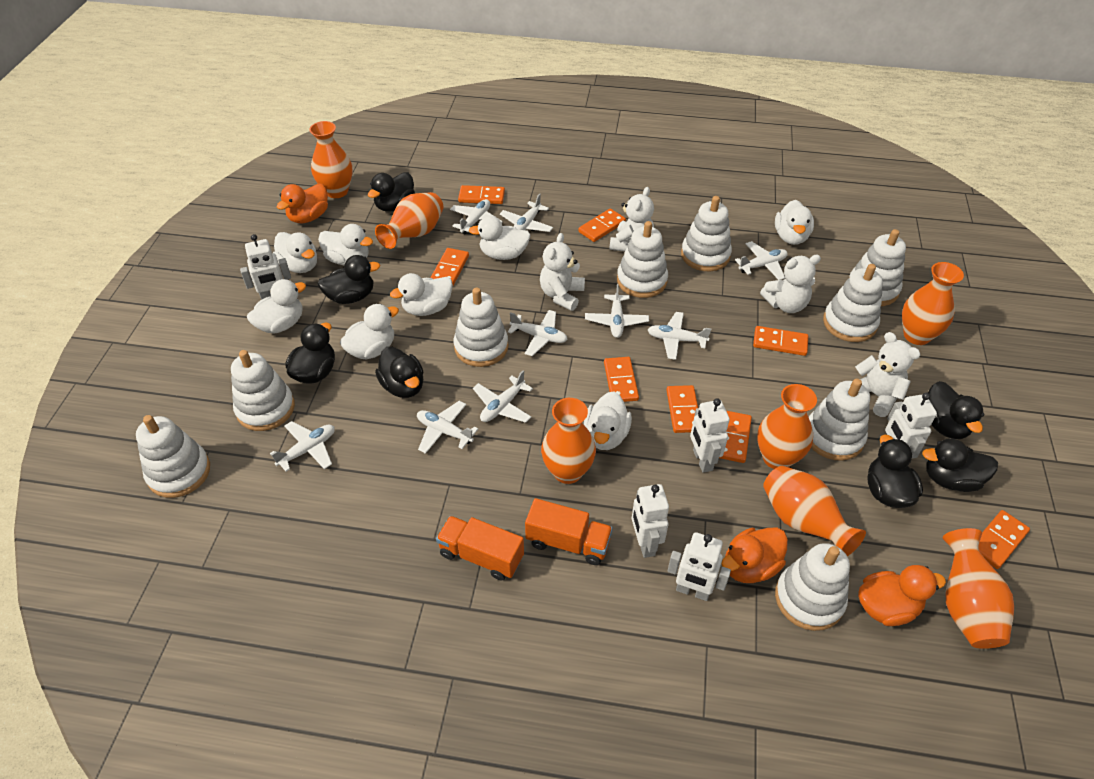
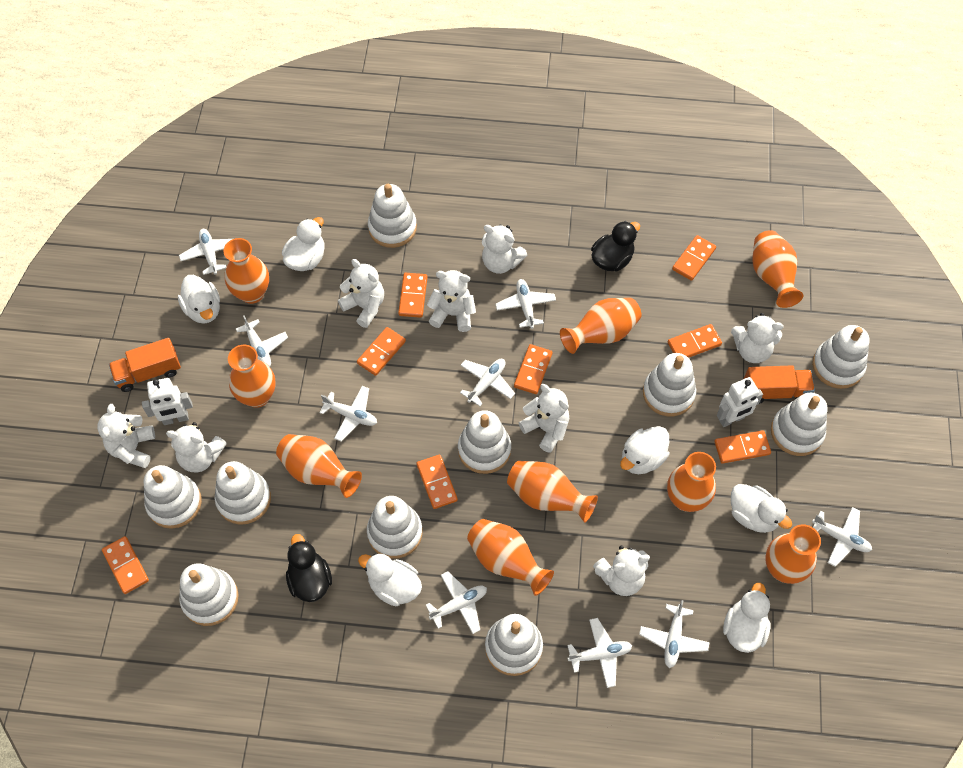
black duck: 7 -> 2
orange duck: 3 -> 0
orange vase: 7 -> 9
white duck: 8 -> 6
white robot: 5 -> 2
white stacking toy: 9 -> 10
white teddy bear: 4 -> 8

